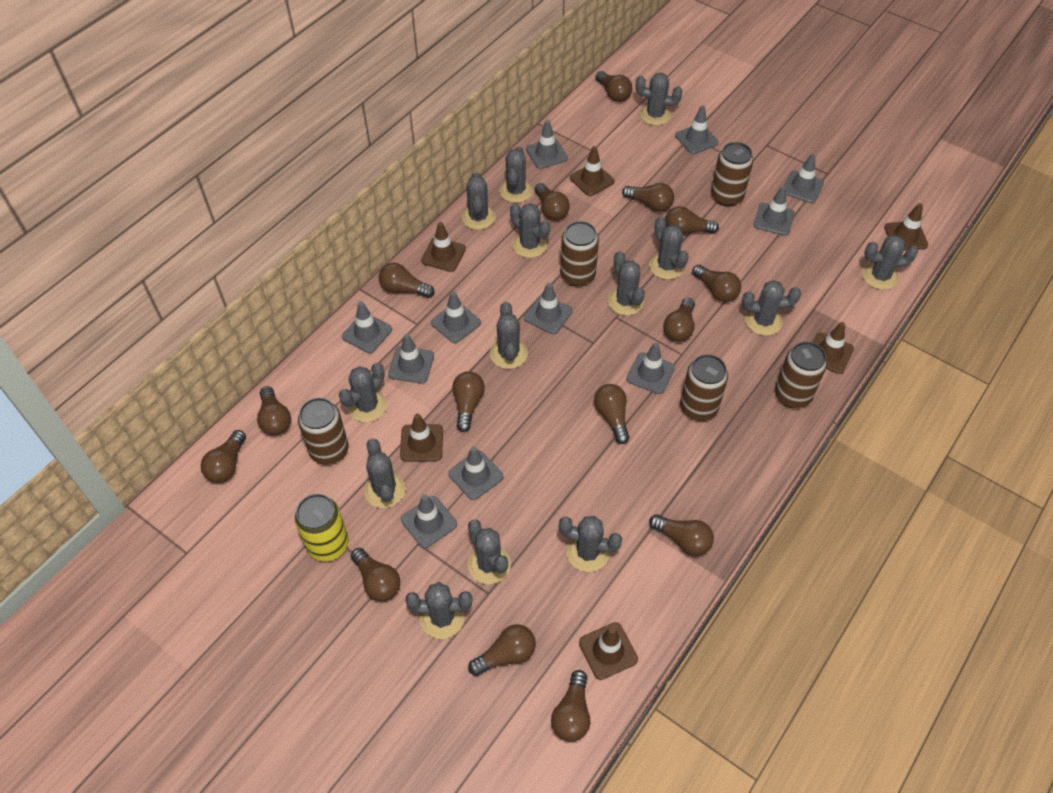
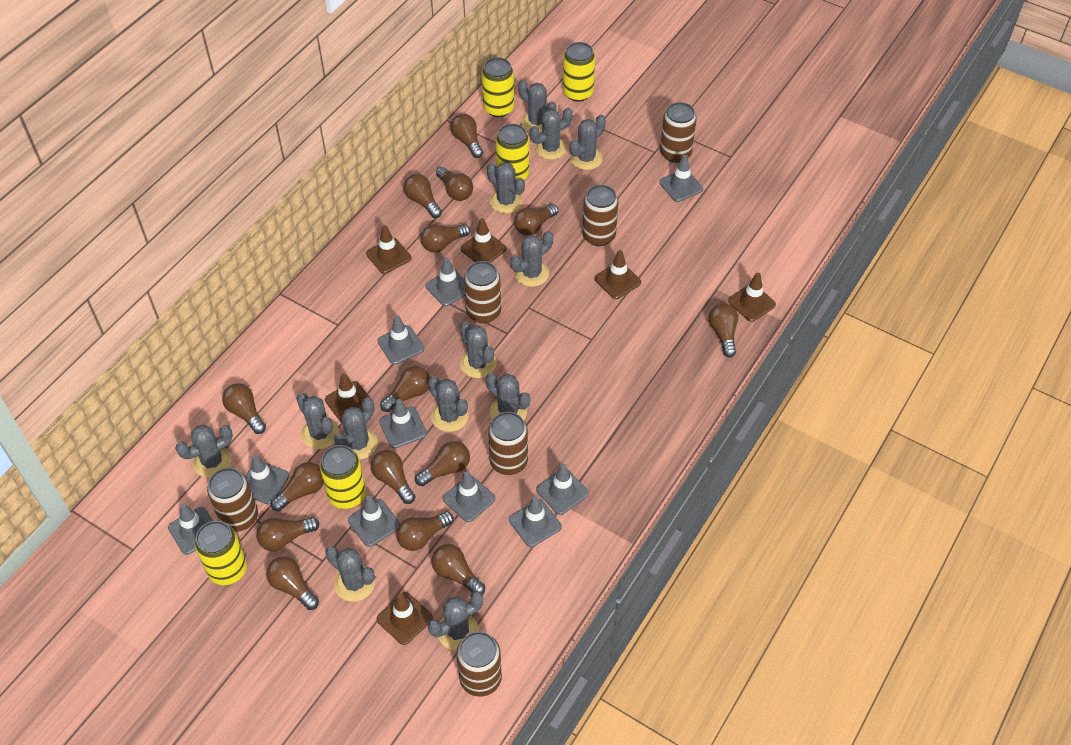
brown can: 5 -> 6
grey cactus: 14 -> 13
grey traffic cone: 11 -> 10
yellow can: 1 -> 5

